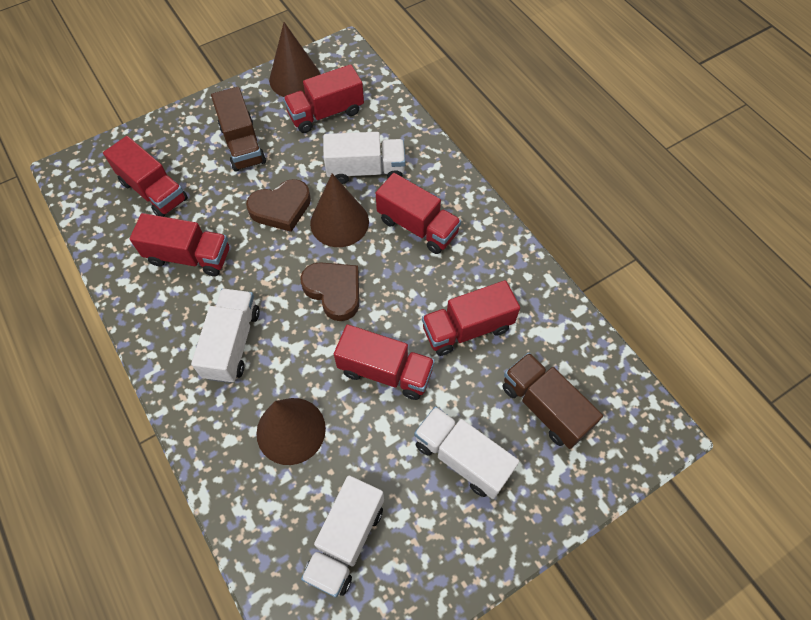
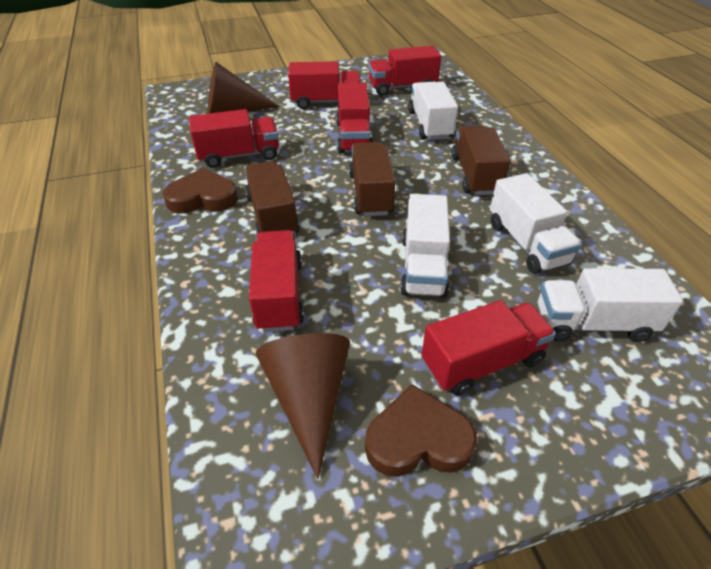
brown cone: 3 -> 2
brown truck: 2 -> 3

